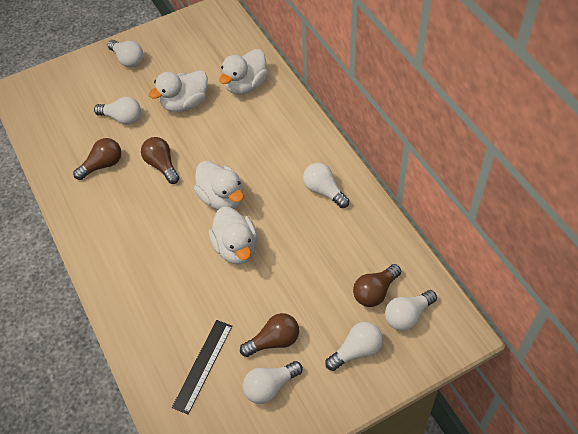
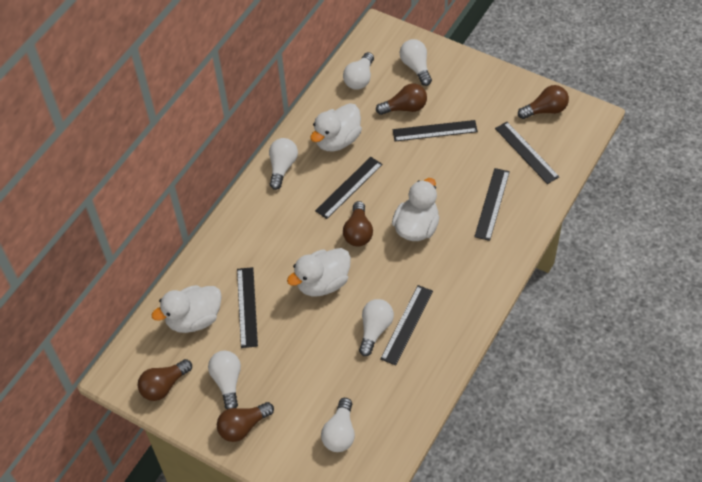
black ruler: 1 -> 6
brown light bulb: 4 -> 5

